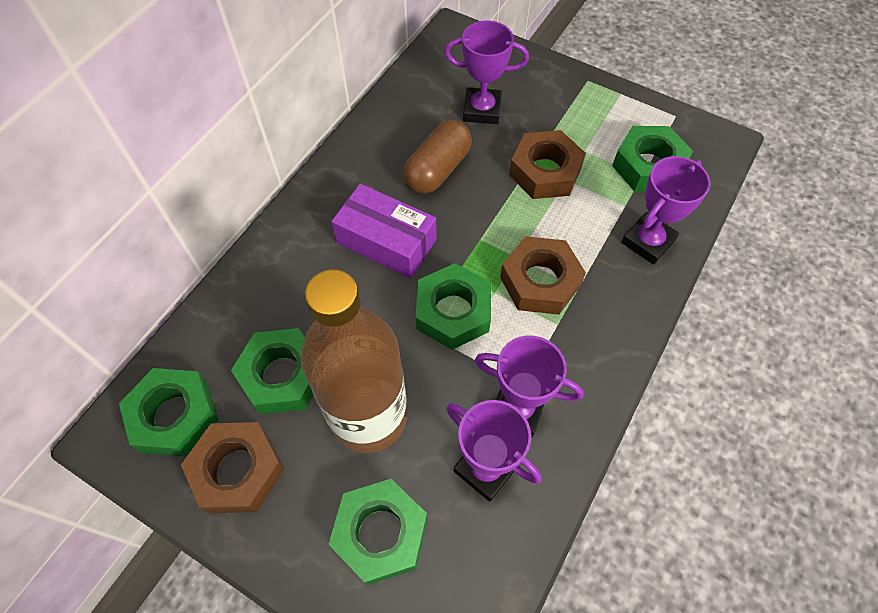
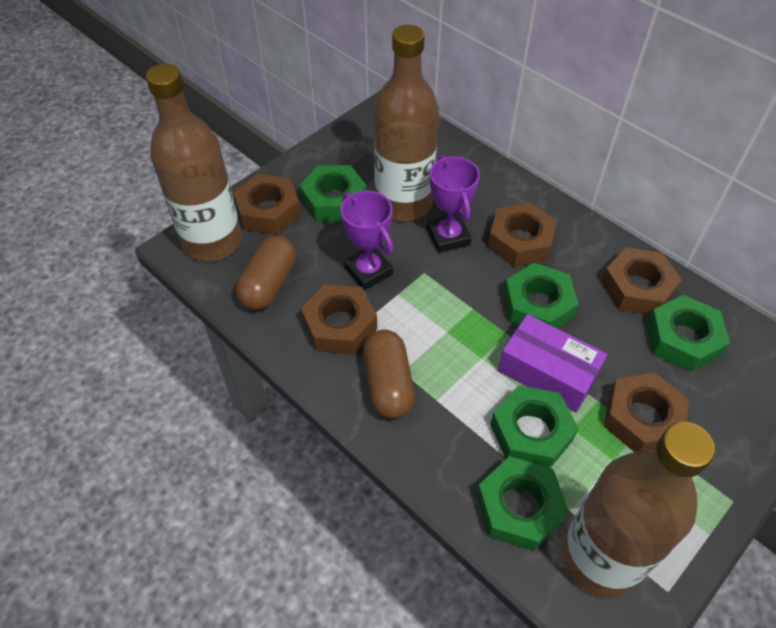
brown bottle: 1 -> 3
brown capsule: 1 -> 2
brown nut: 3 -> 5
purple trophy: 4 -> 2

